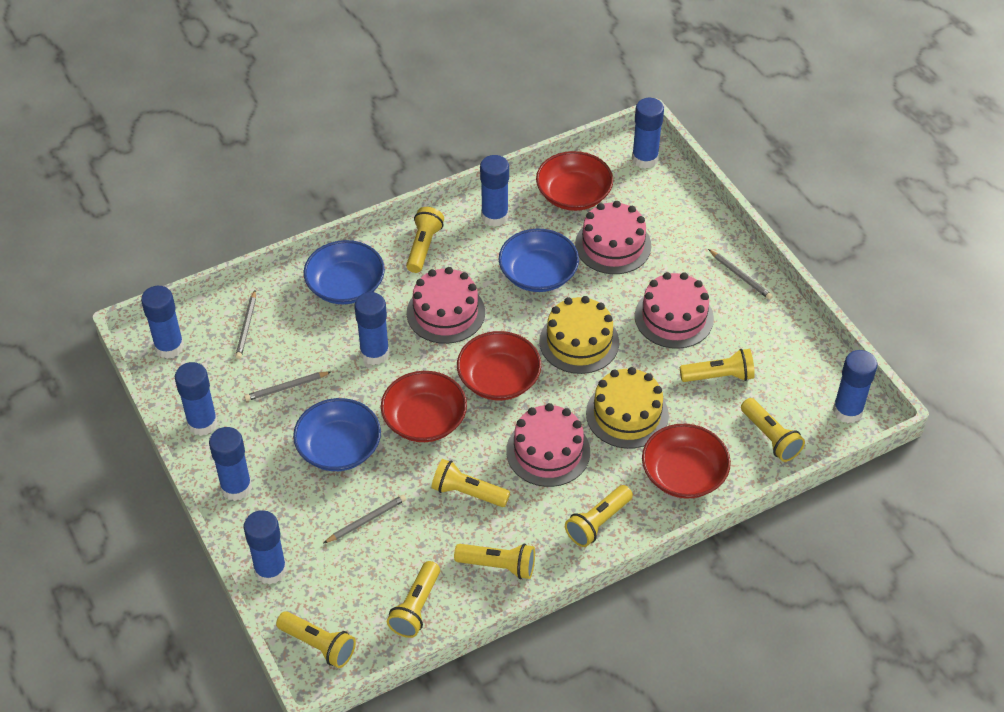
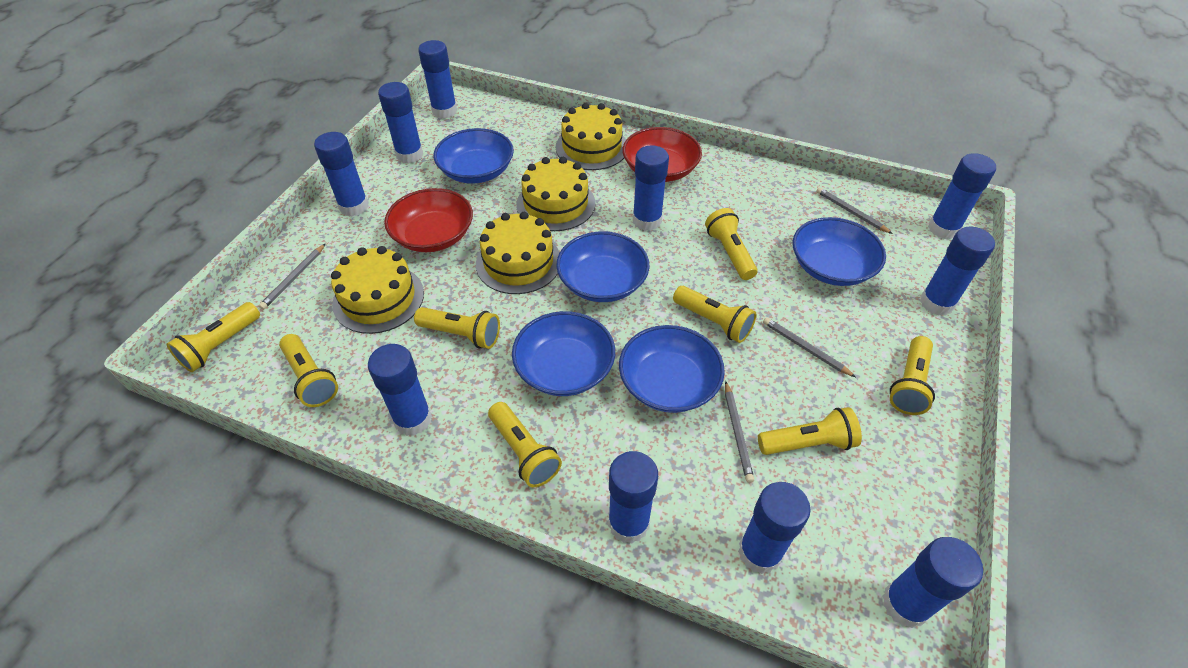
blue bowl: 3 -> 5
blue glue stick: 8 -> 10
pink cake: 4 -> 0
red bowl: 4 -> 2
yellow cake: 2 -> 4

